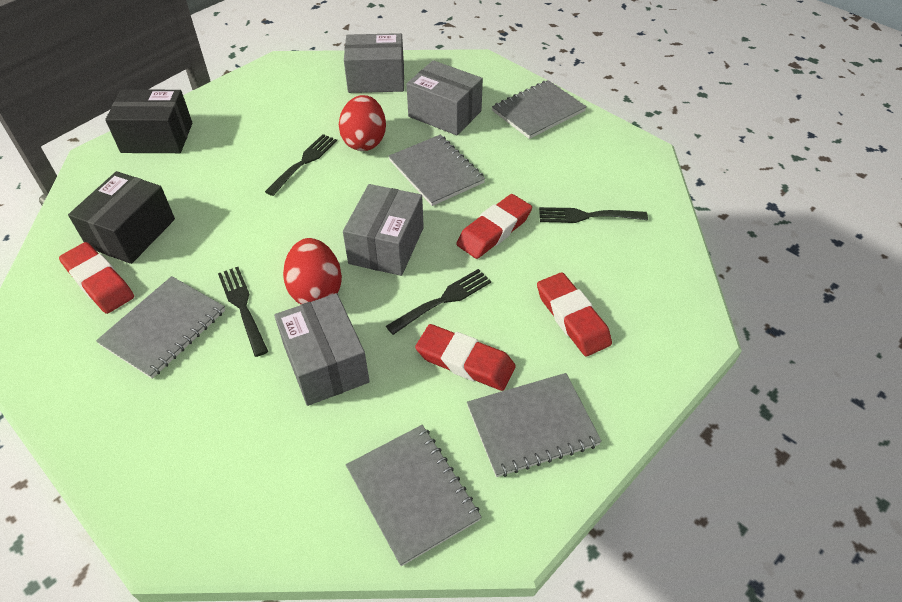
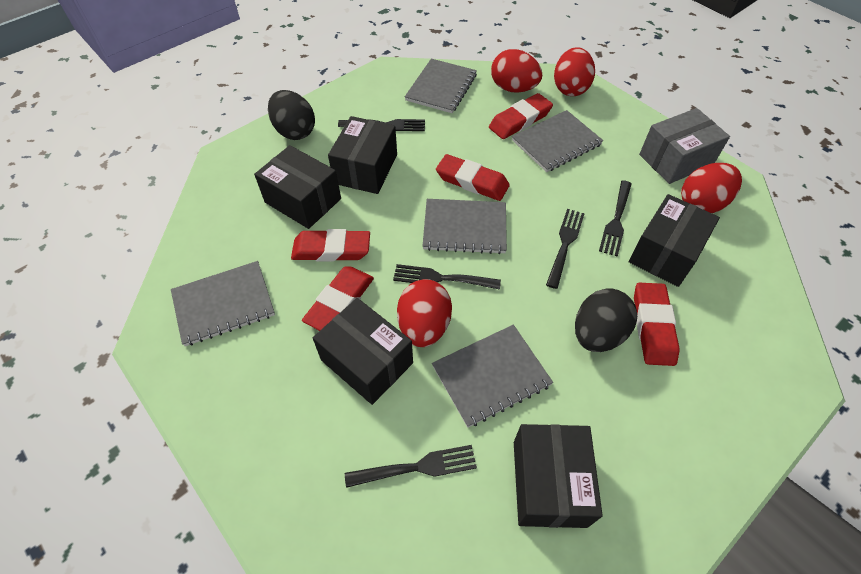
black box: 2 -> 5
black egg: 0 -> 2
black fork: 4 -> 5
grey box: 4 -> 1
red egg: 2 -> 4
red eraser: 4 -> 5

